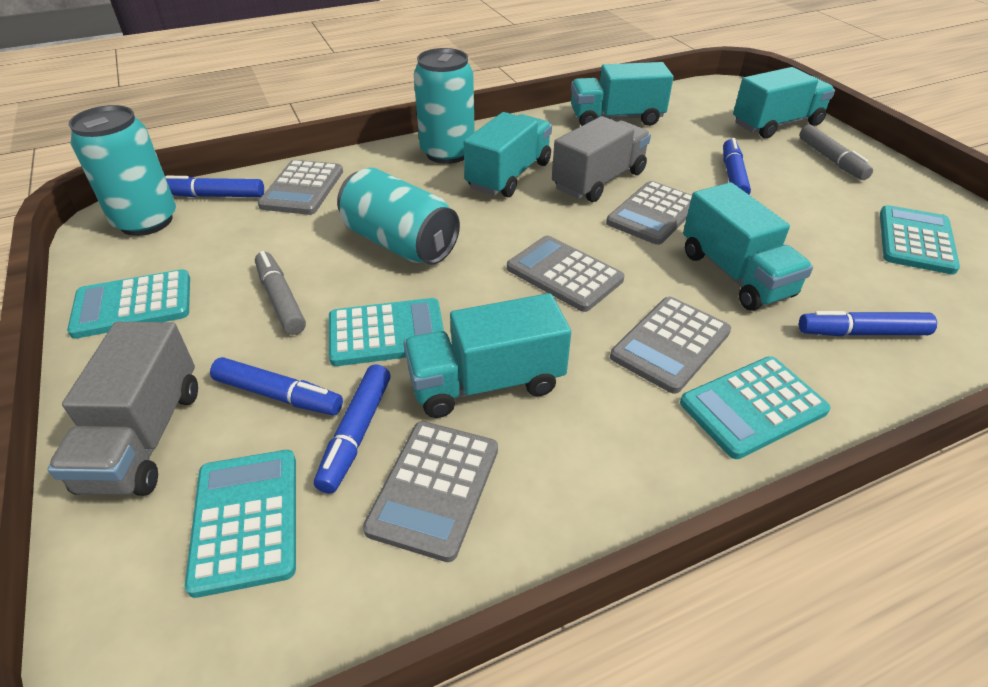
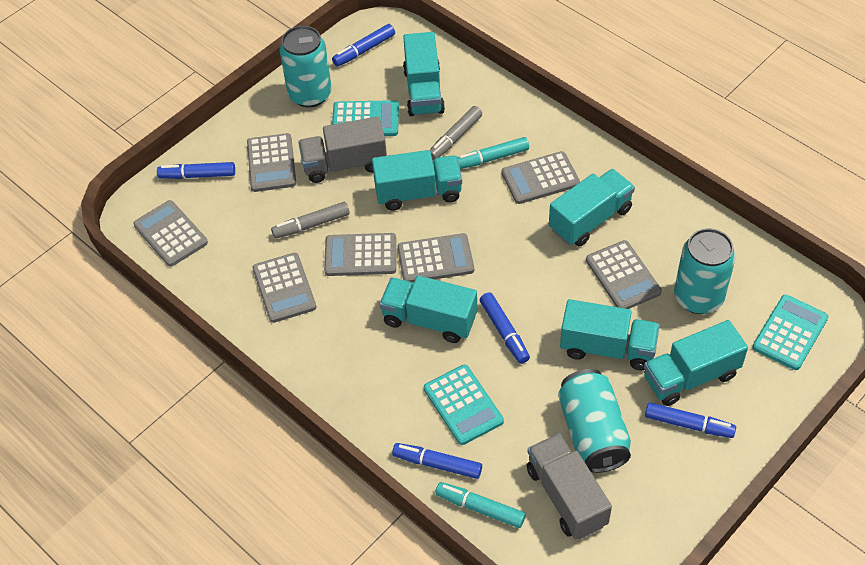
grey calculator: 5 -> 7
turquoise calculator: 5 -> 3
turquoise marker: 0 -> 2
turquoise truck: 5 -> 6

